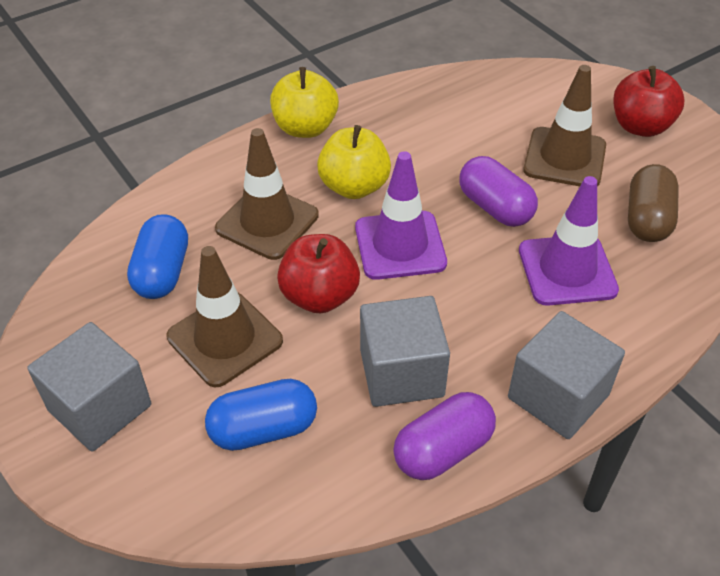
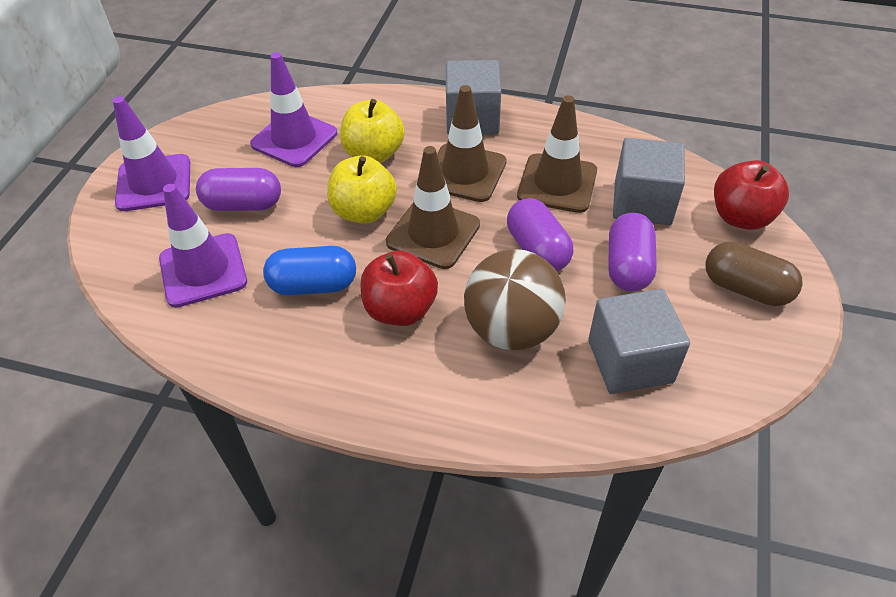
blue capsule: 2 -> 1
brown ball: 0 -> 1
purple capsule: 2 -> 3
purple traffic cone: 2 -> 3

